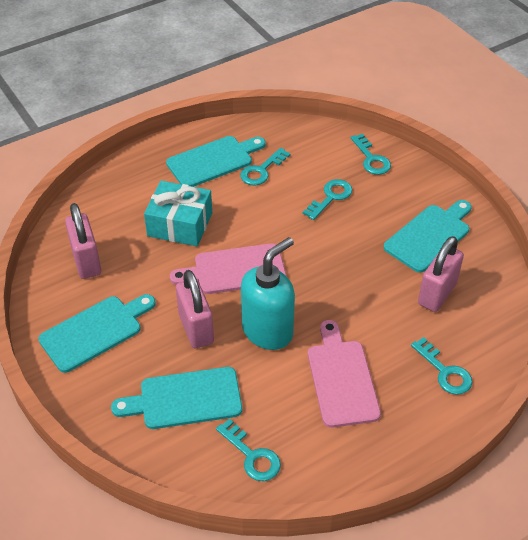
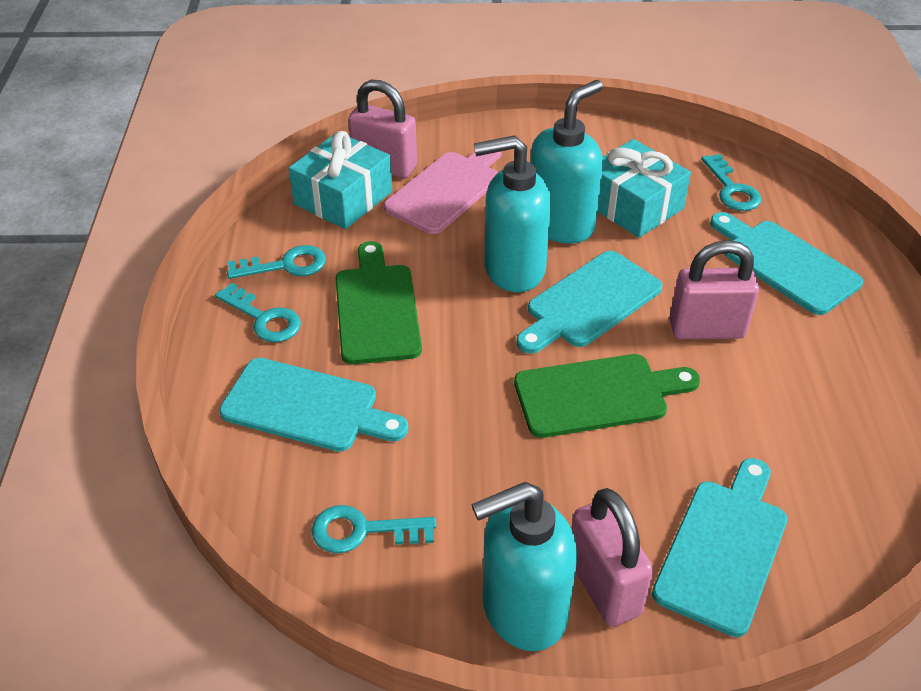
green cutting board: 0 -> 2
pink cutting board: 2 -> 1
turquoise gift: 1 -> 2
turquoise key: 5 -> 4
turquoise soap dispenser: 1 -> 3

